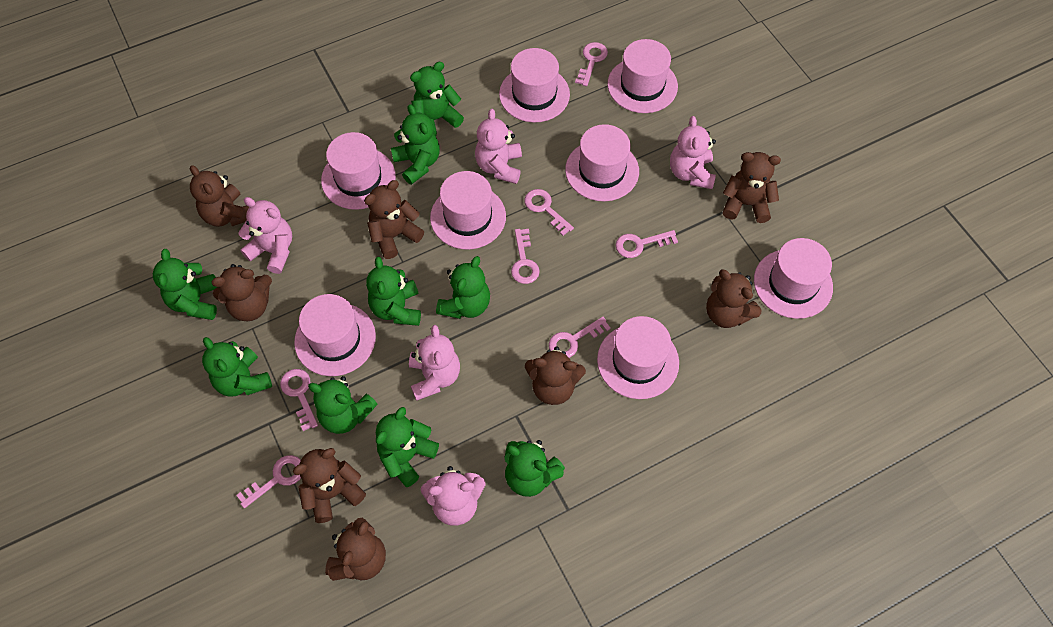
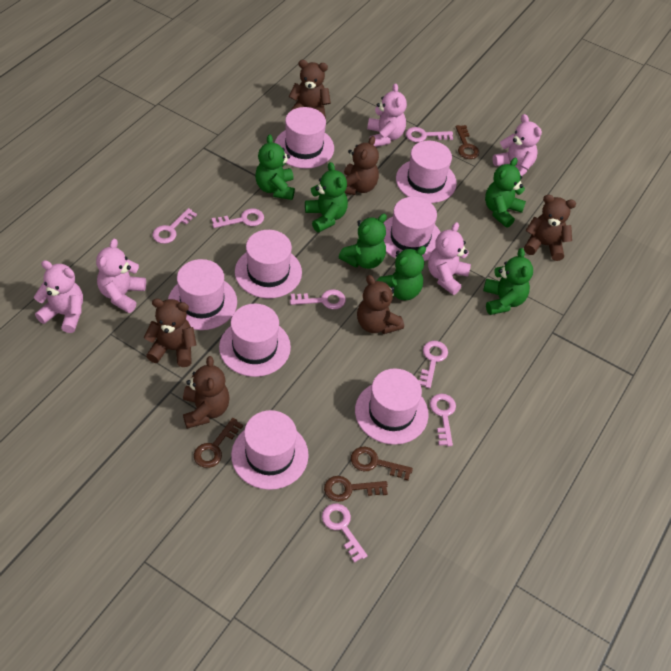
brown key: 0 -> 4
brown teddy bear: 8 -> 6
green teddy bear: 9 -> 6

